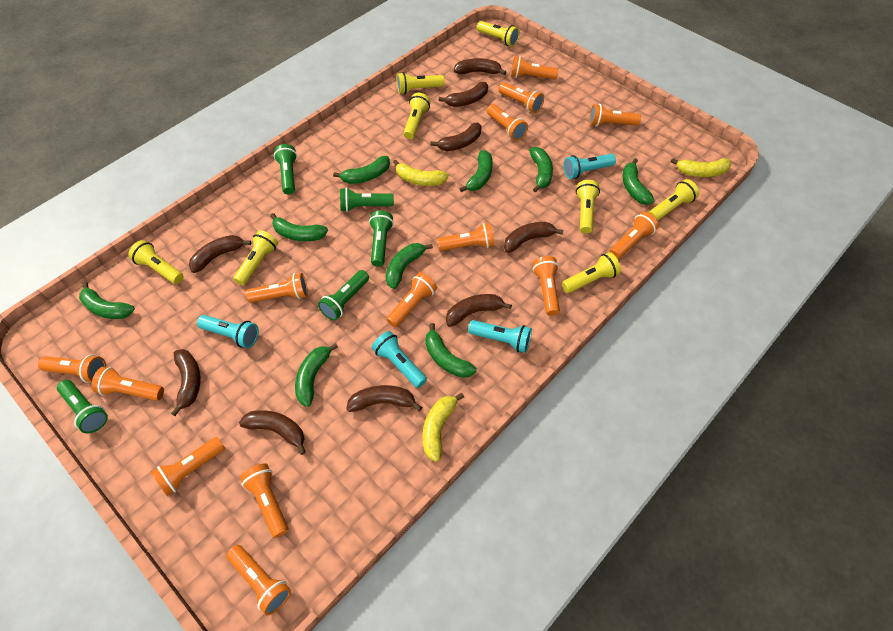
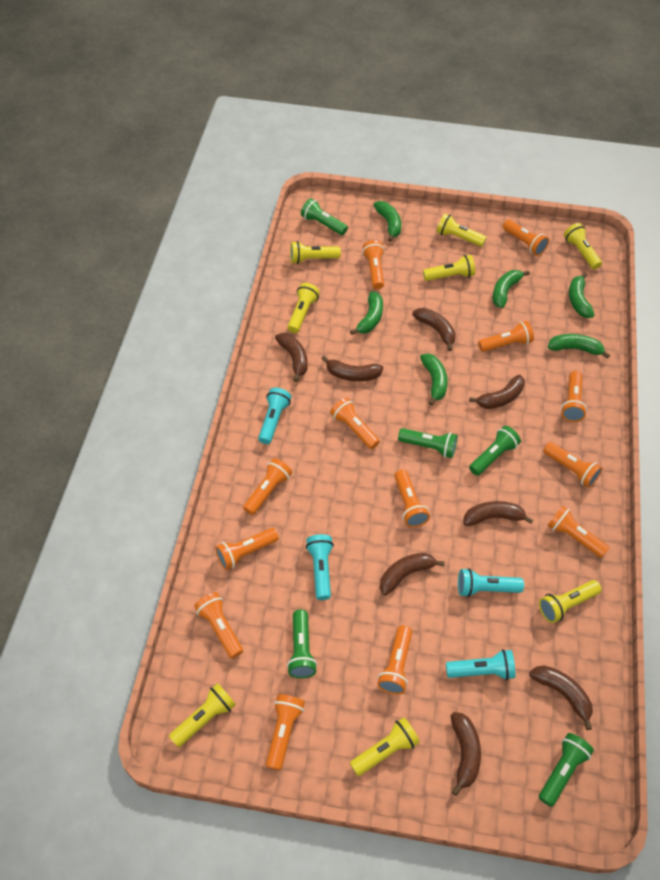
brown banana: 9 -> 8
green banana: 9 -> 6
orange flashlight: 14 -> 13
yellow banana: 3 -> 0

